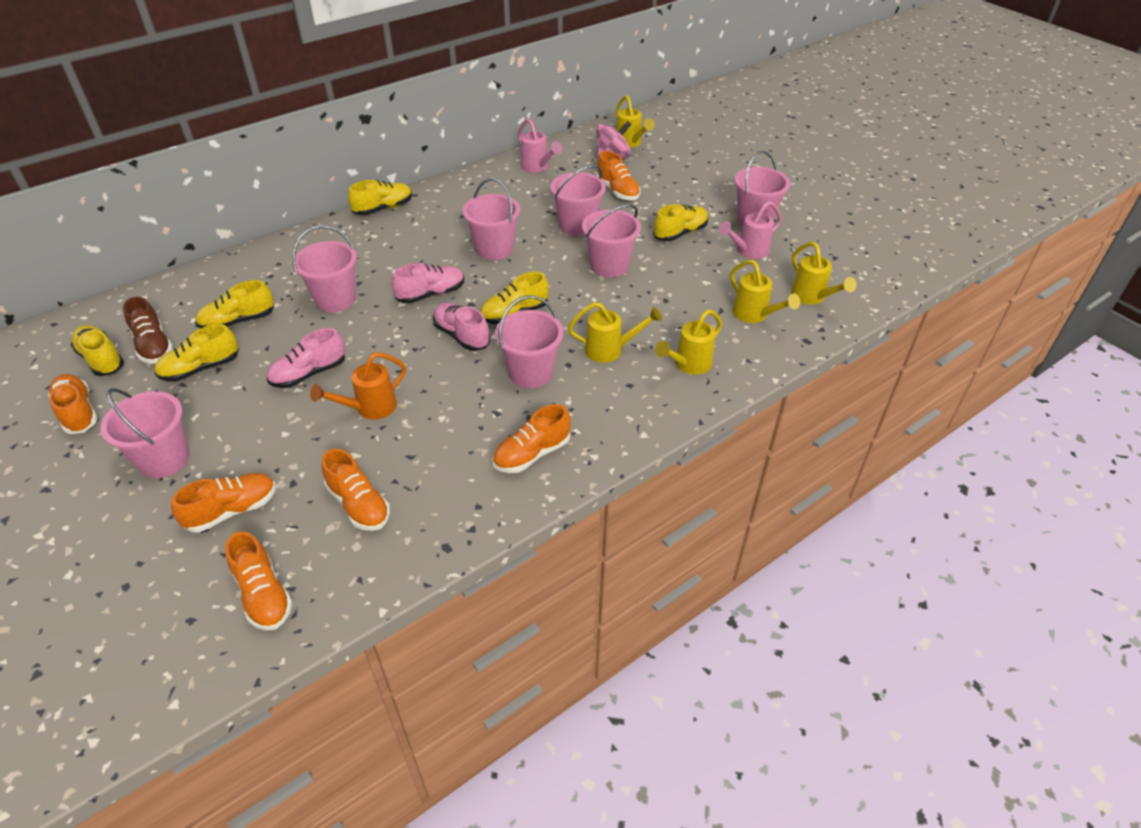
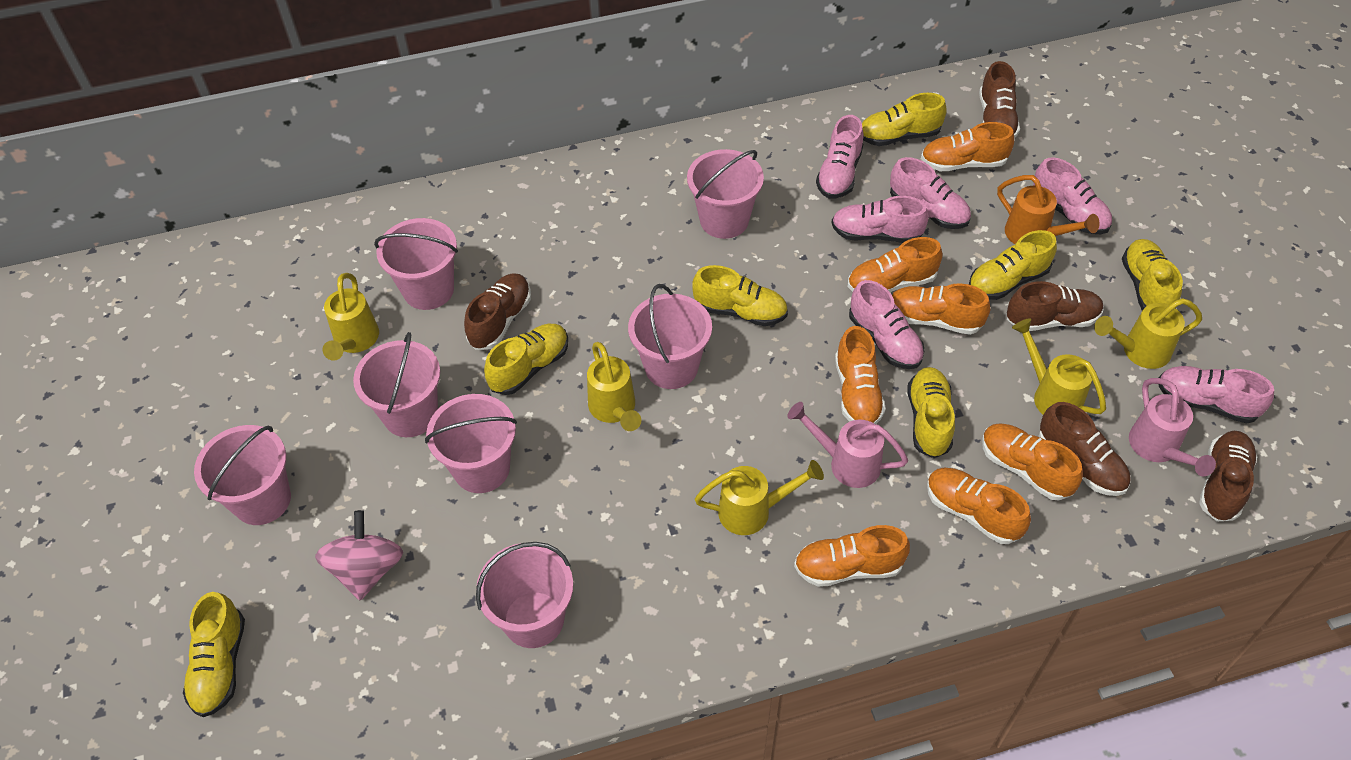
brown shoe: 1 -> 5
orange shoe: 6 -> 7
pink shoe: 3 -> 6
yellow shoe: 6 -> 7

